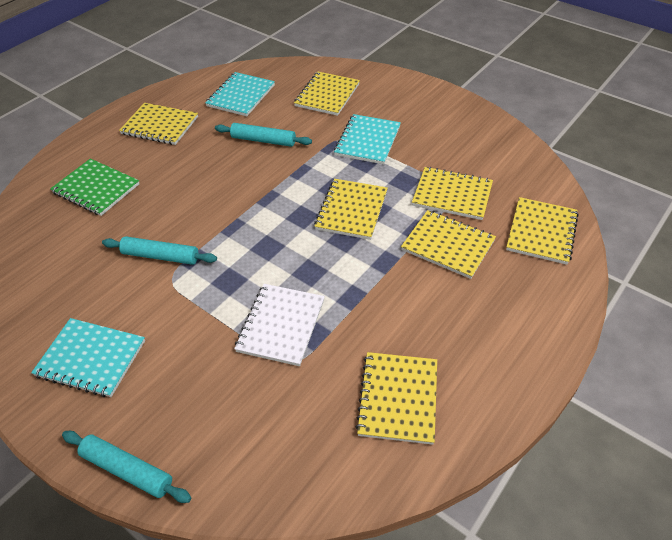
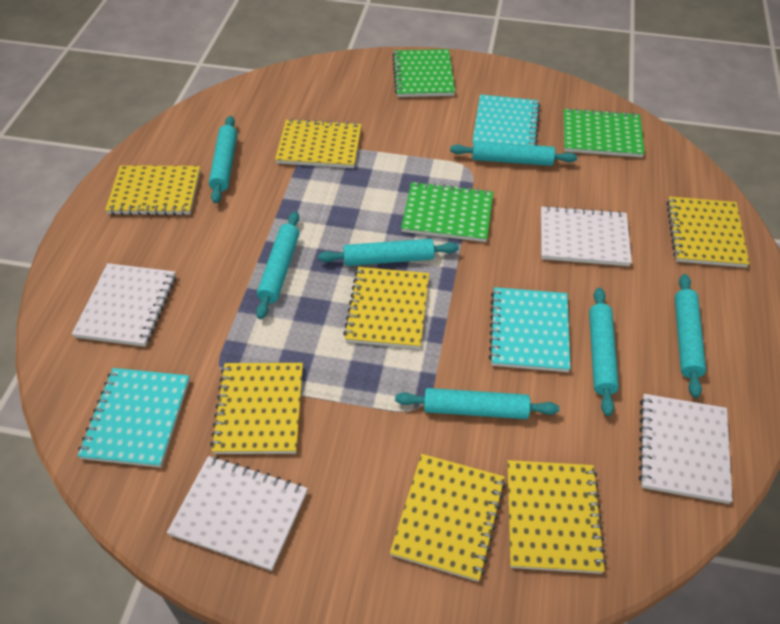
green notebook: 1 -> 3
turquoise rolling pin: 3 -> 7
white notebook: 1 -> 4

